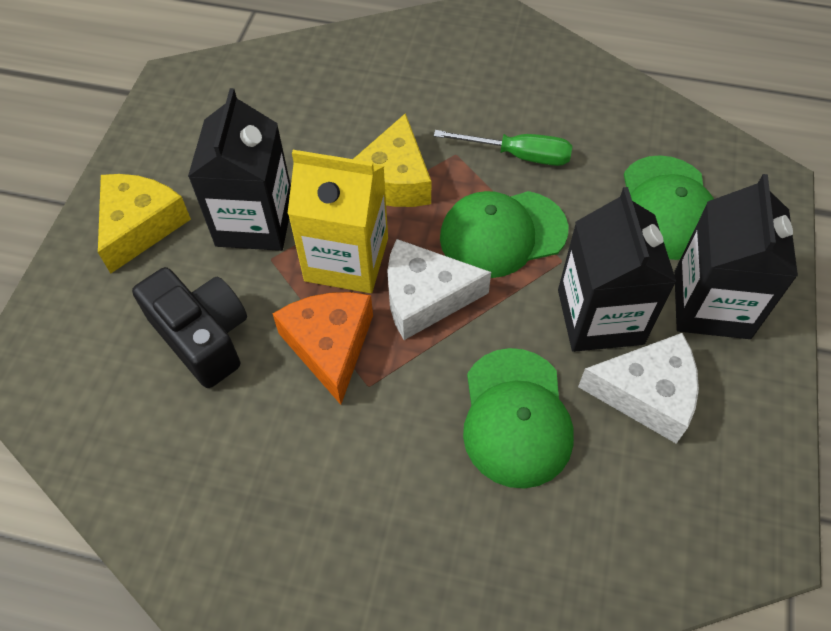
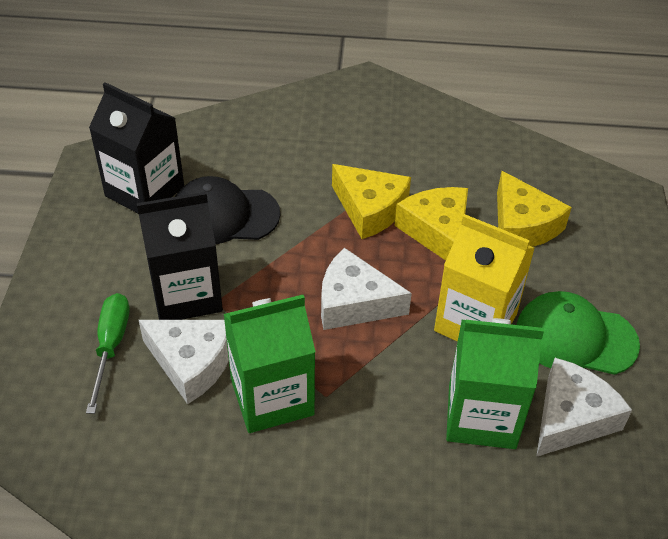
black camera: 1 -> 0
black cap: 0 -> 1
black carton: 3 -> 2
green cap: 3 -> 1
green carton: 0 -> 2
orange cheese: 1 -> 0
white cheese: 2 -> 3
yellow cheese: 2 -> 3

